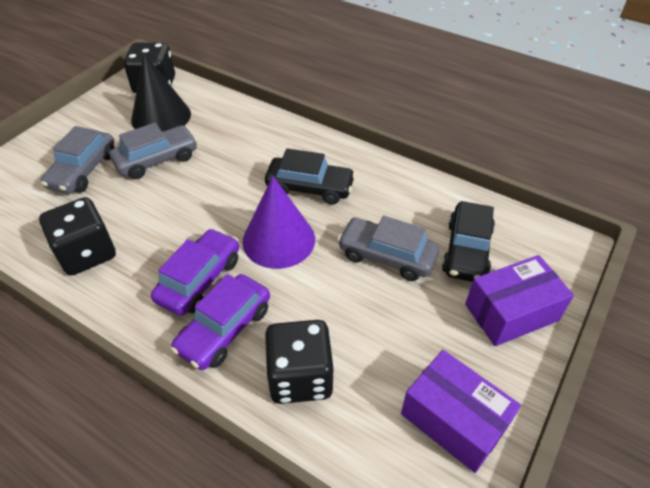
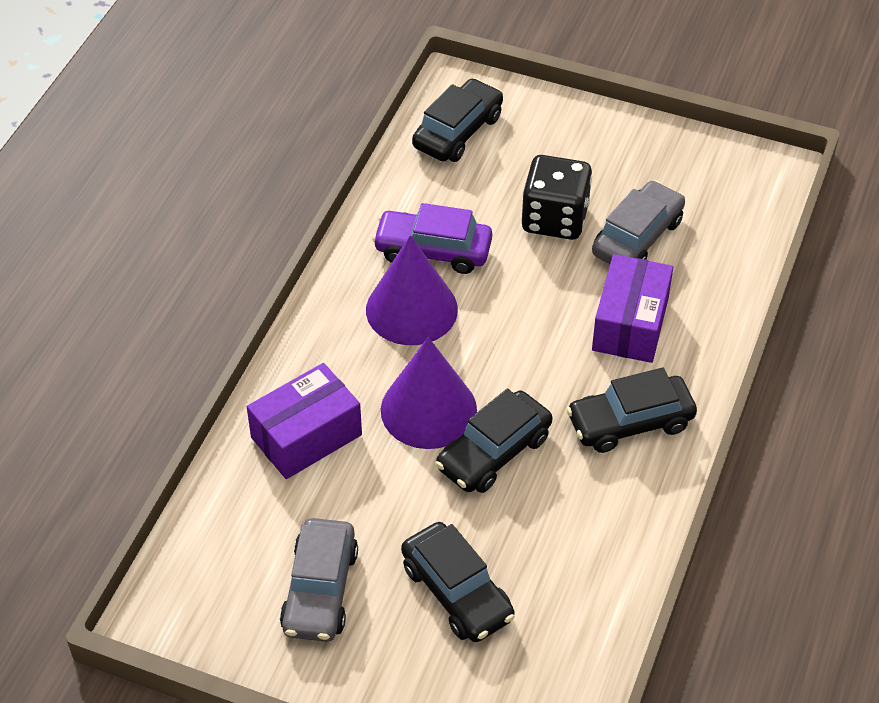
black car: 2 -> 4
black cone: 1 -> 0
black dice: 3 -> 1
grey car: 3 -> 2
purple car: 2 -> 1
purple cone: 1 -> 2

